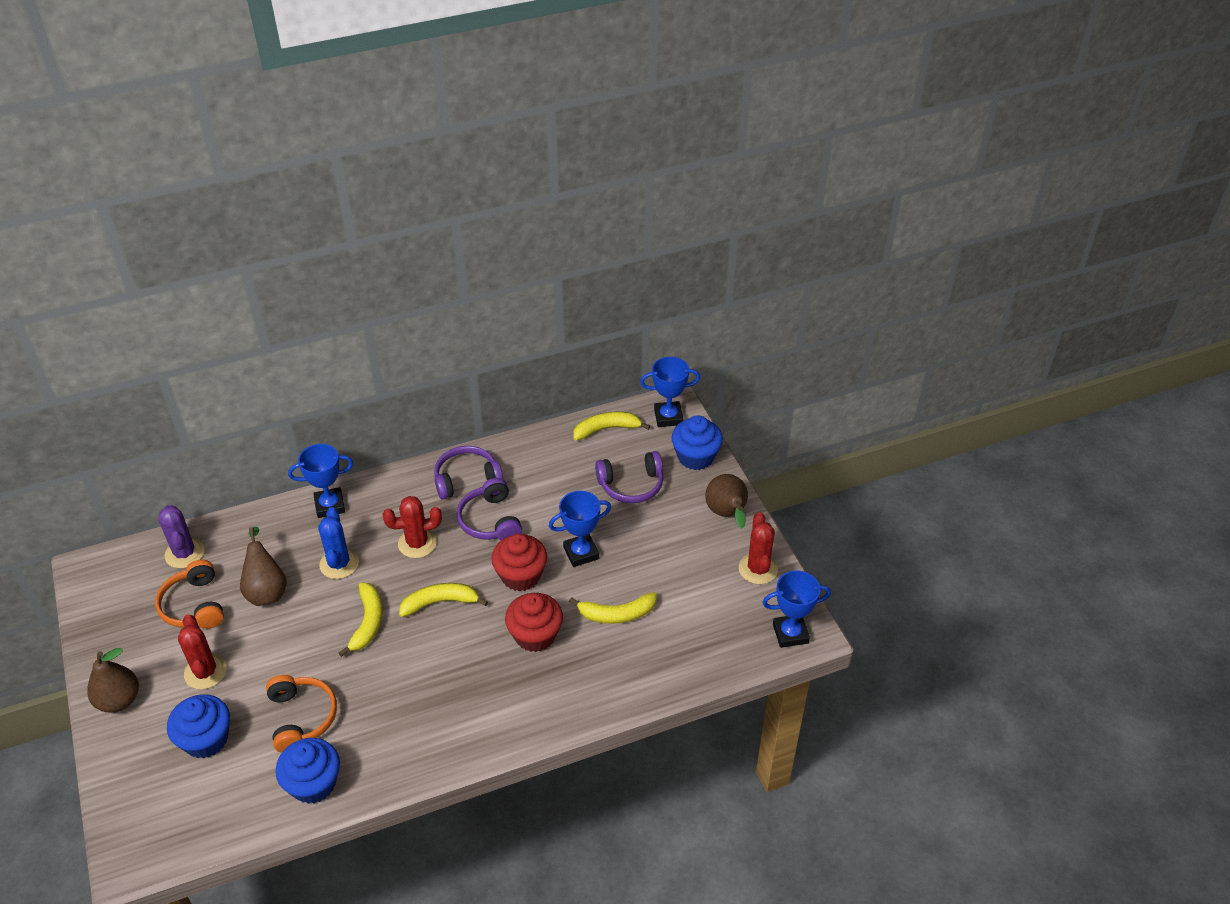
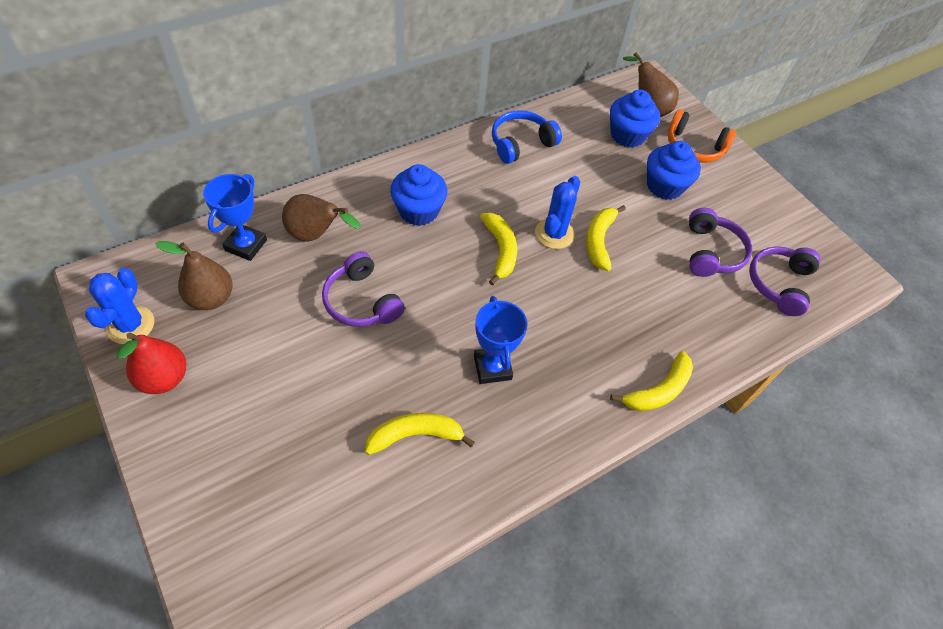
blue cactus: 1 -> 2
blue headphones: 0 -> 1
blue trophy: 4 -> 2
orange headphones: 2 -> 1
purple cactus: 1 -> 0
red cactus: 3 -> 0
red cupcake: 2 -> 0
red pear: 0 -> 1

